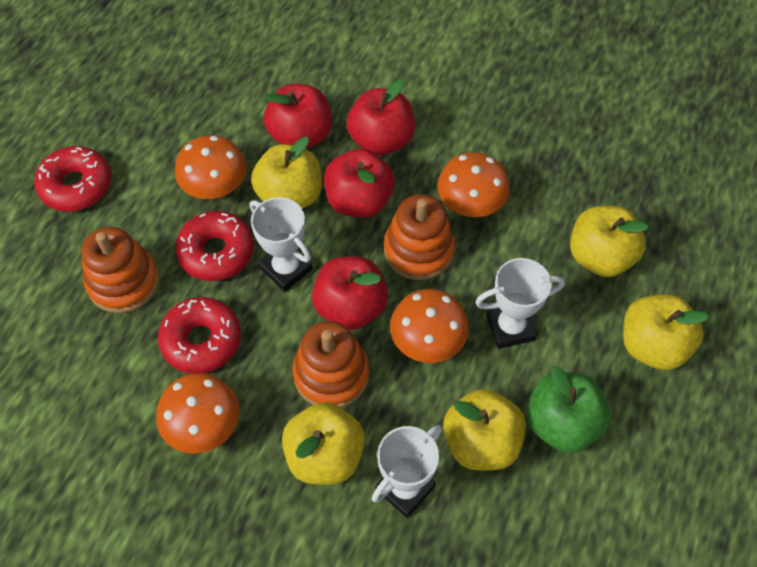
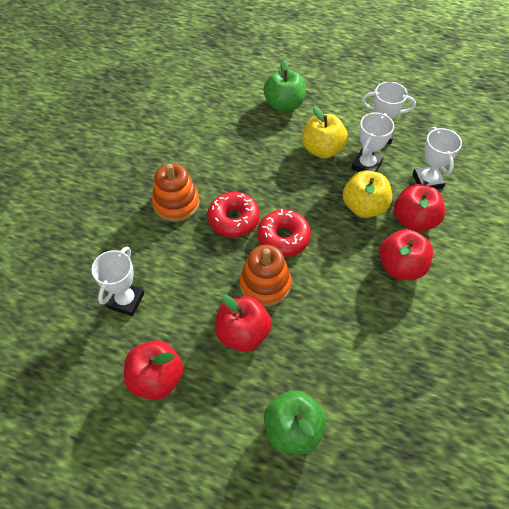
green apple: 1 -> 2
orange mushroom: 4 -> 0
orange stacking toy: 3 -> 2
red donut: 3 -> 2
white trophy: 3 -> 4
yellow apple: 5 -> 2

